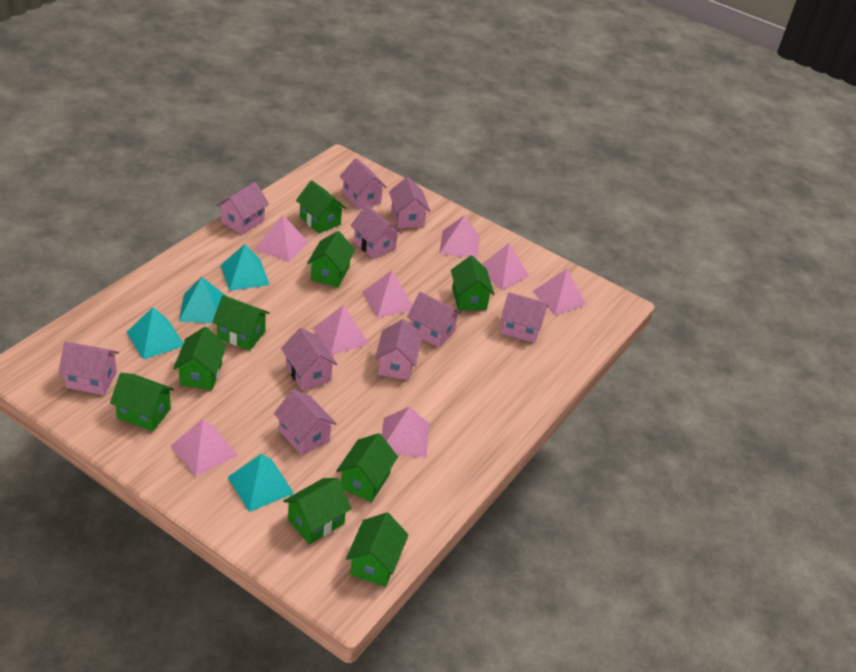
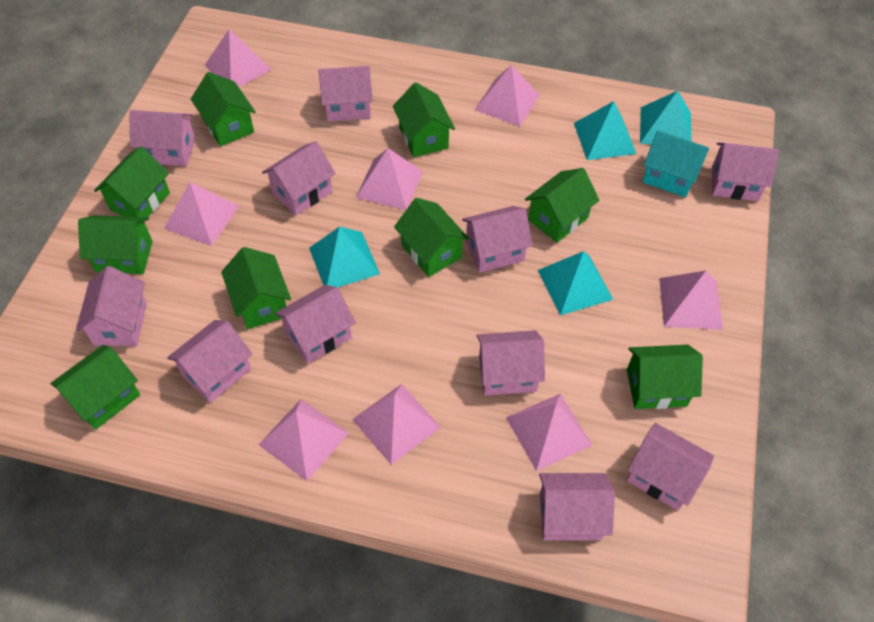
pink house: 10 -> 11
turquoise house: 0 -> 1

